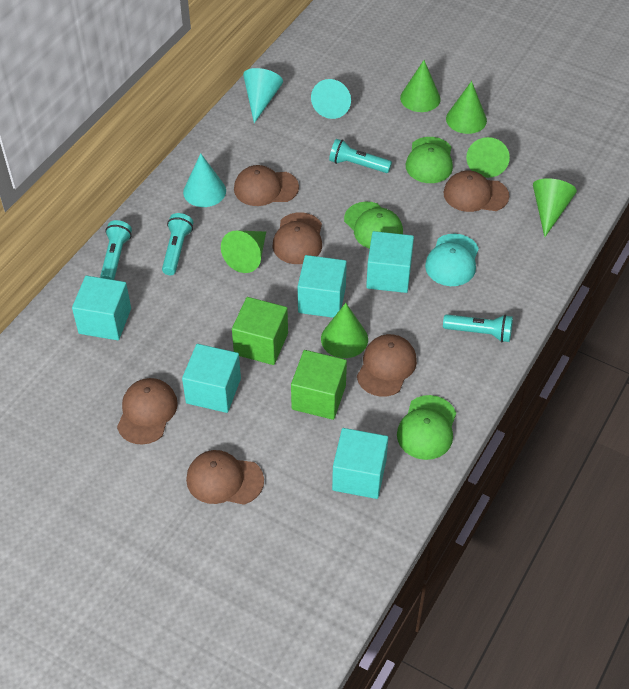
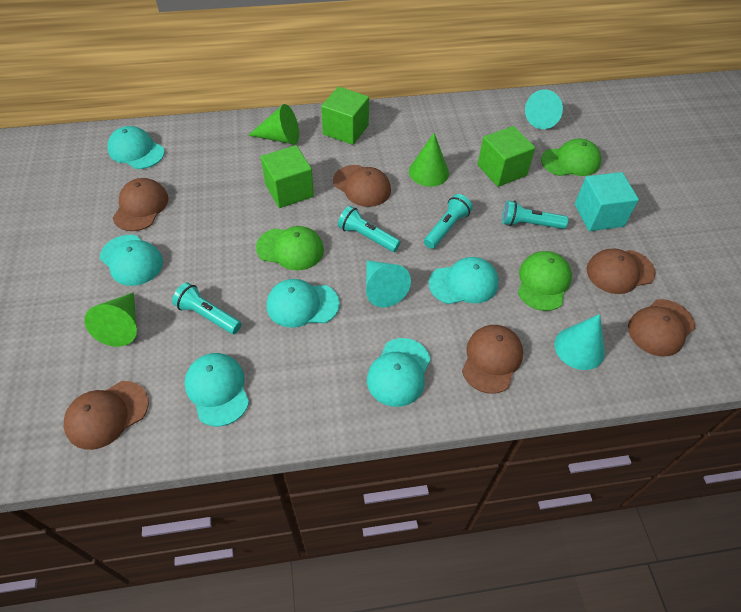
green cone: 6 -> 3
green cube: 2 -> 3
turquoise cap: 1 -> 6
turquoise cube: 5 -> 1

